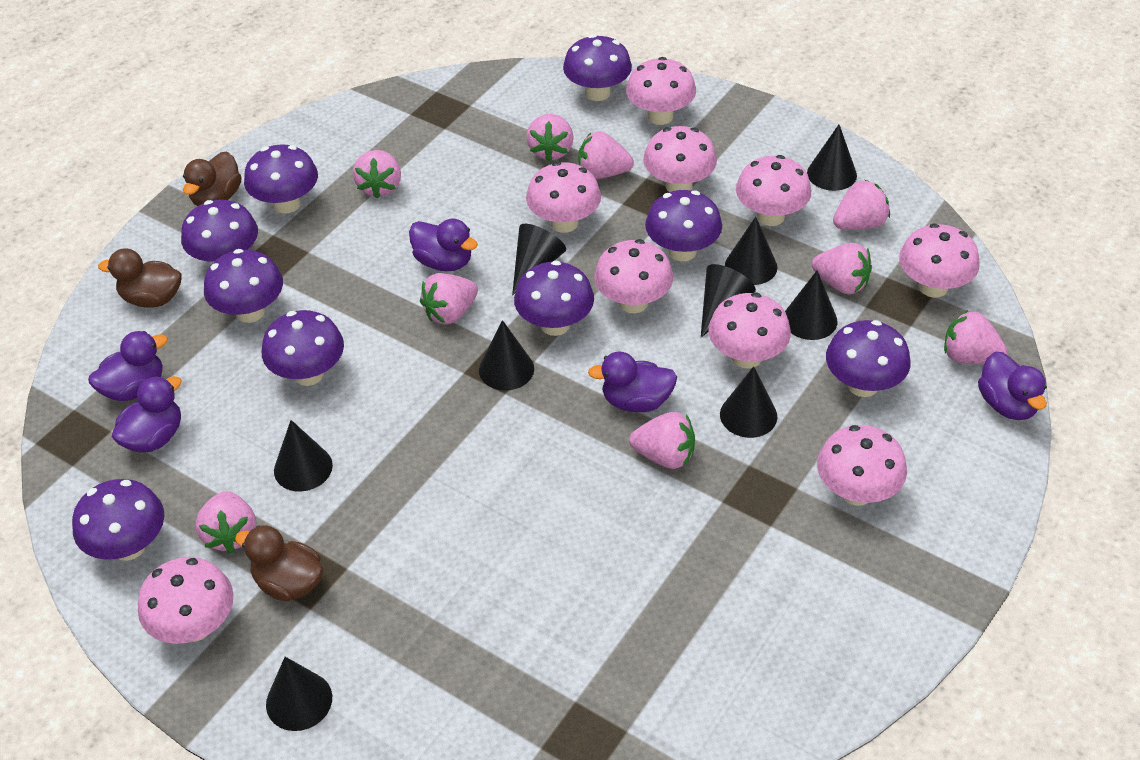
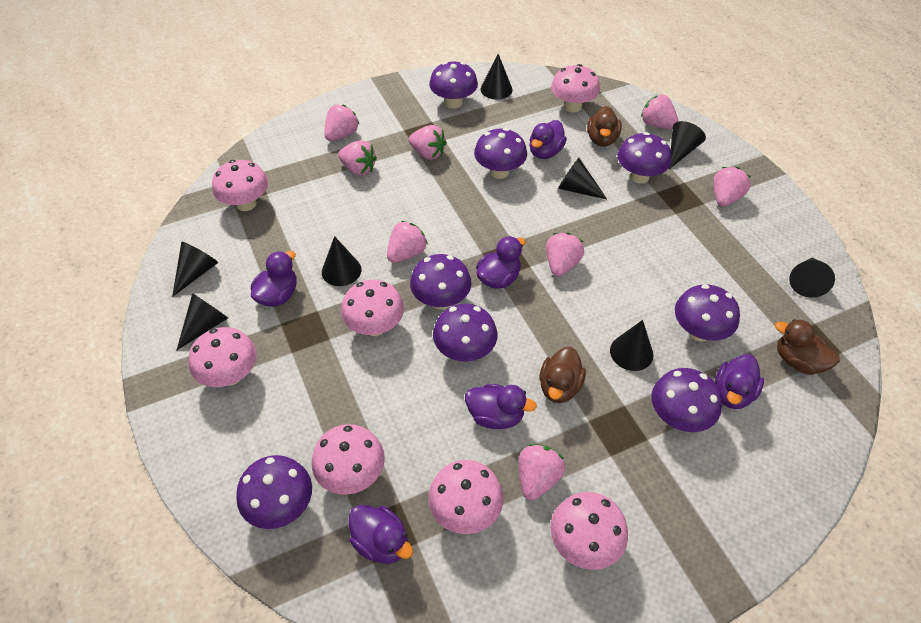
black cone: 9 -> 8
pink mushroom: 9 -> 7
pink strawberry: 9 -> 8
purple duck: 5 -> 6
purple mushroom: 9 -> 8

